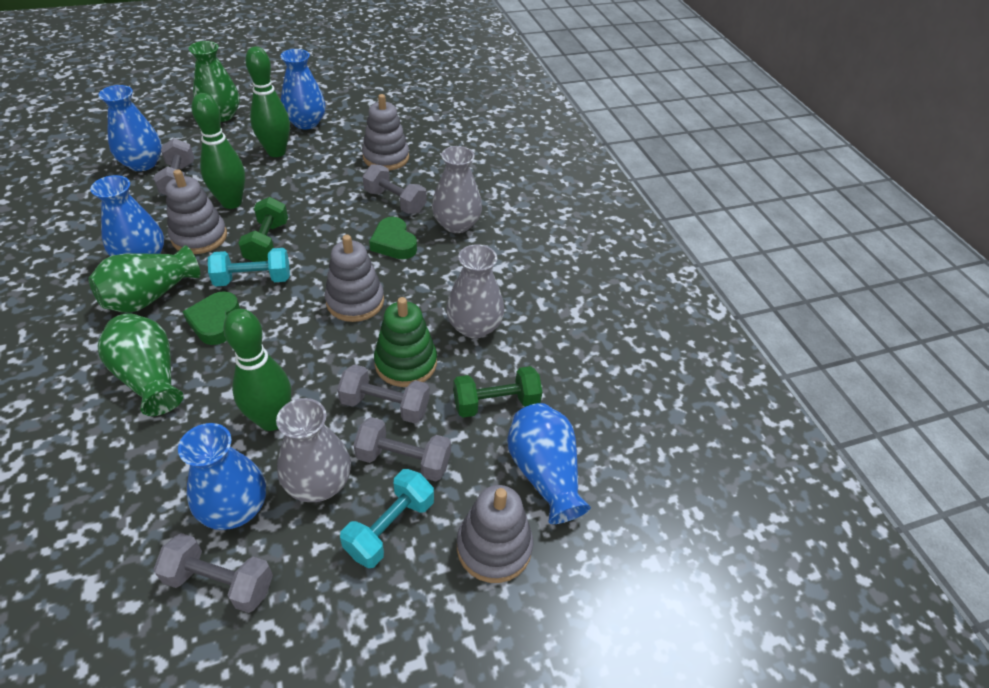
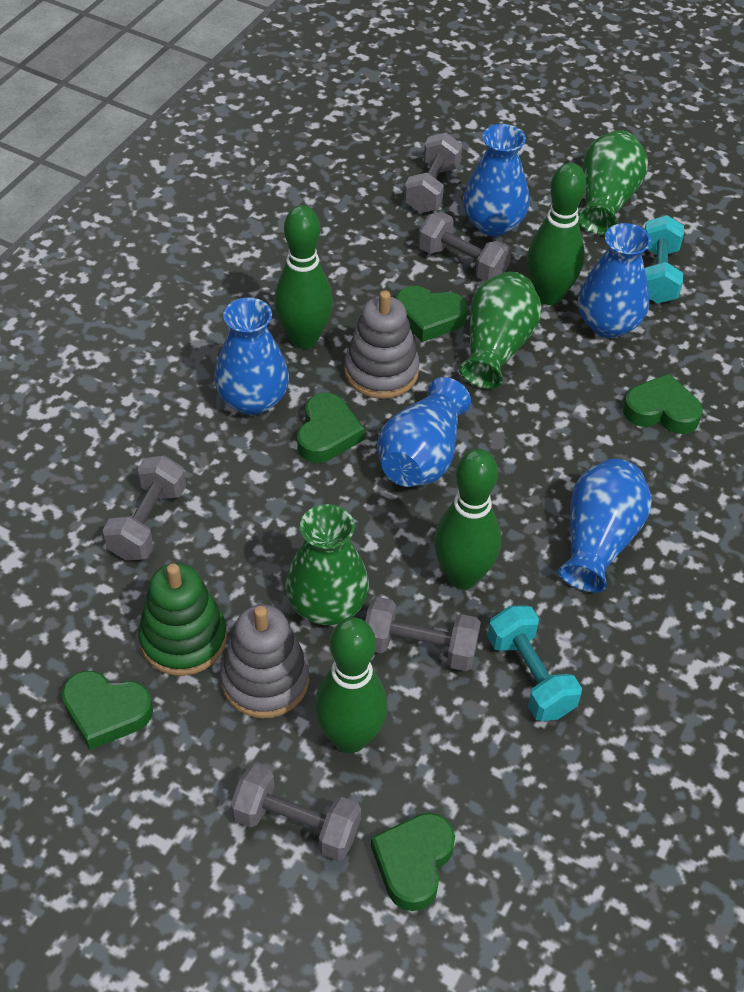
green bowling pin: 3 -> 4
green dumbbell: 2 -> 0
green heart: 2 -> 5
grey stacking toy: 4 -> 2
grey vase: 3 -> 0

